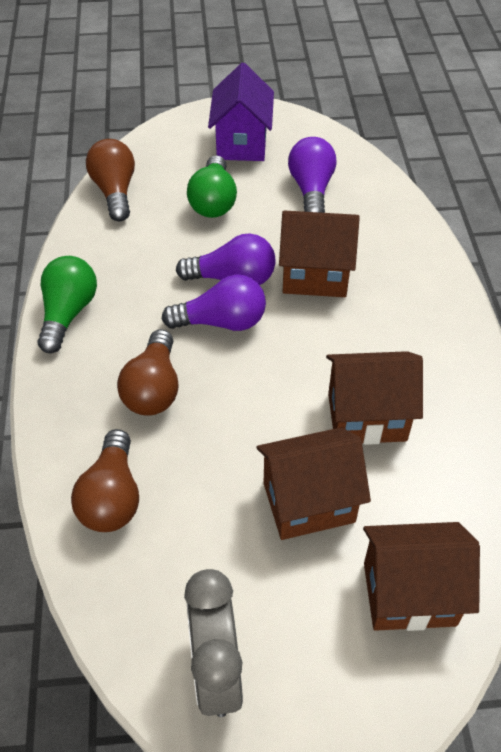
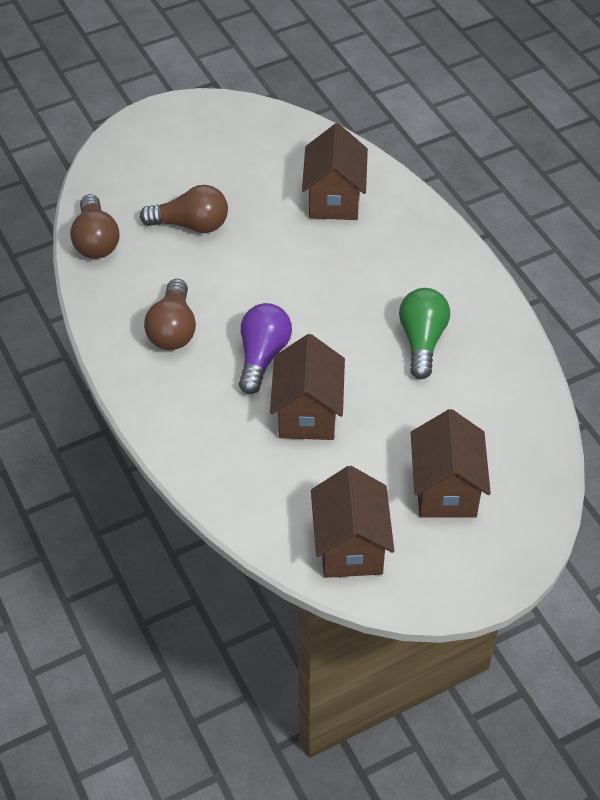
green light bulb: 2 -> 1
grey clock: 1 -> 0
purple house: 1 -> 0
purple light bulb: 3 -> 1

